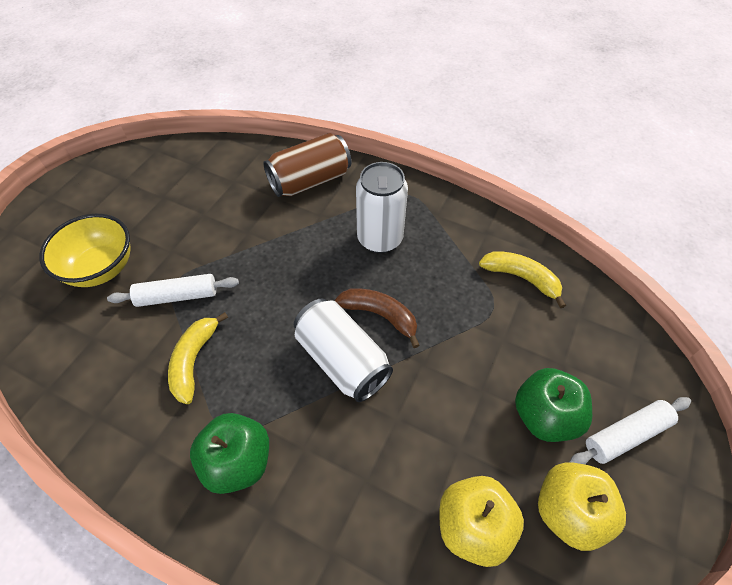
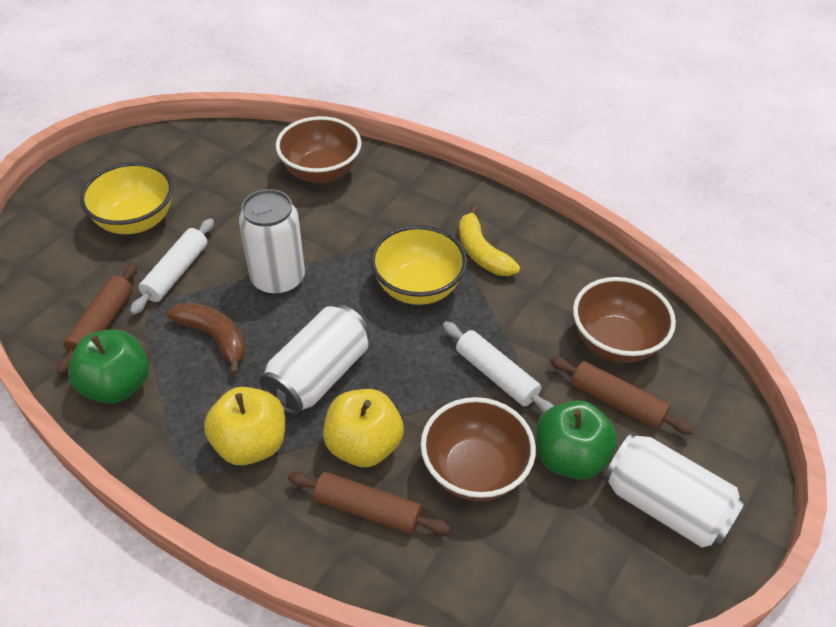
brown bowl: 0 -> 3
brown can: 1 -> 0
brown rolling pin: 0 -> 3
white can: 2 -> 3
yellow banana: 2 -> 1
yellow bowl: 1 -> 2

